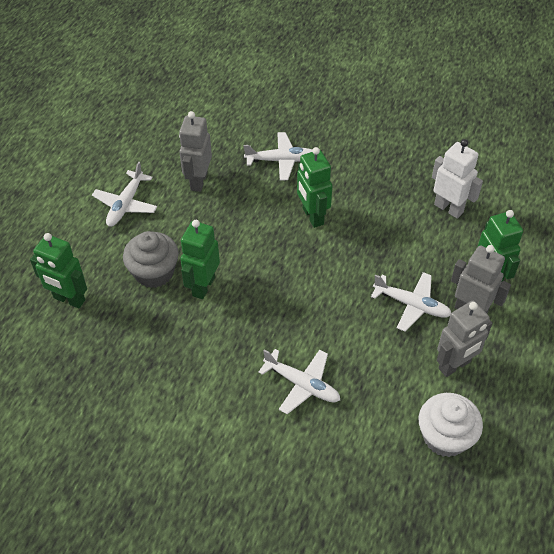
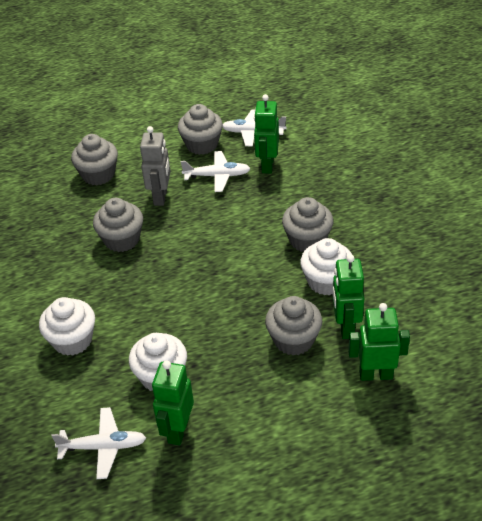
grey cupcake: 1 -> 5
grey robot: 3 -> 1
white cupcake: 1 -> 3
white plane: 4 -> 3
white robot: 1 -> 0

